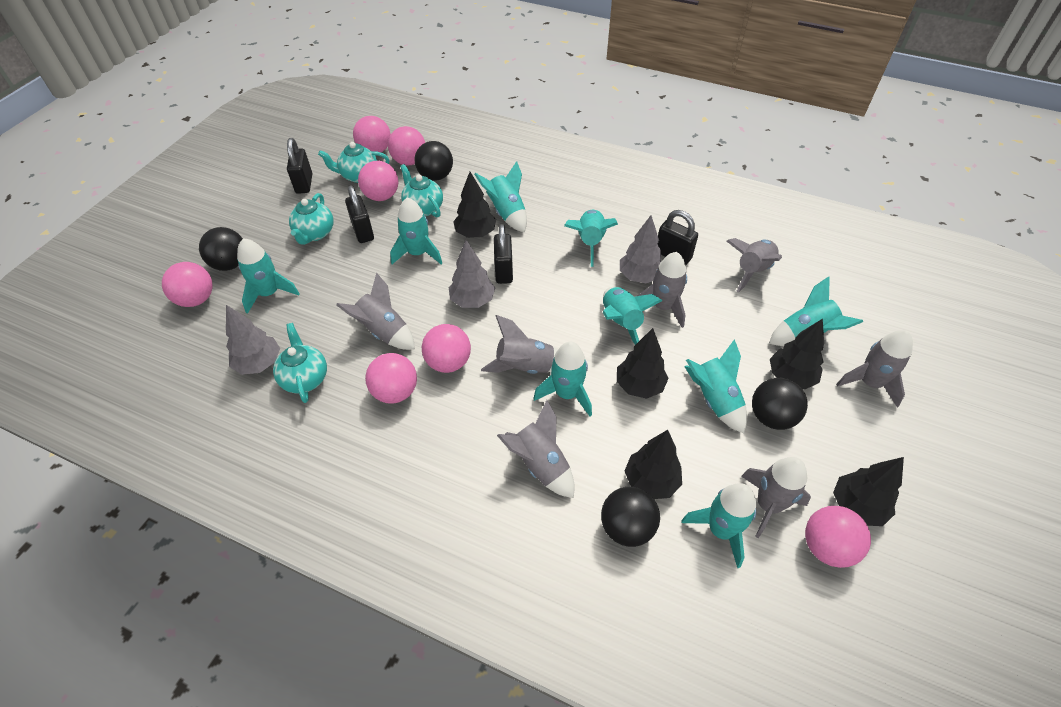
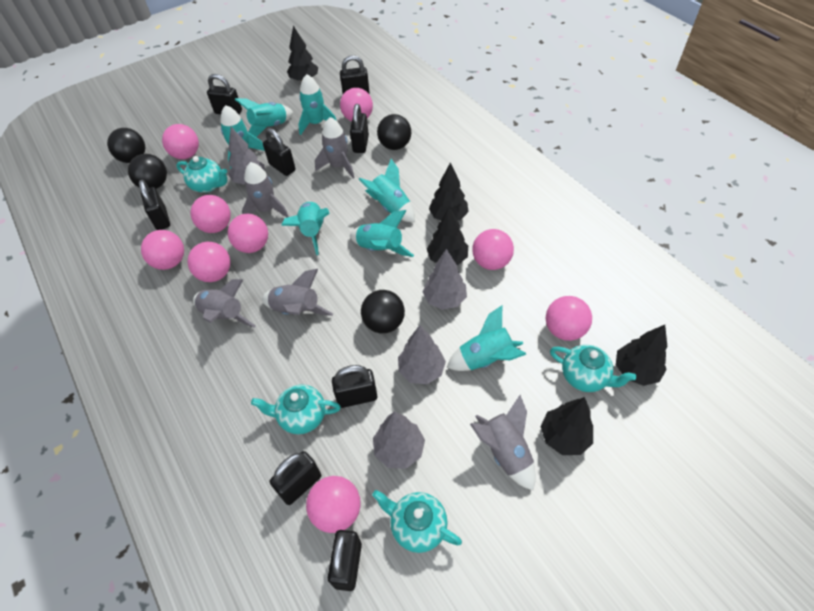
black padlock: 4 -> 8
grey rocket: 7 -> 5
grey tree: 3 -> 4
pink ball: 7 -> 9
turquoise rocket: 9 -> 7

